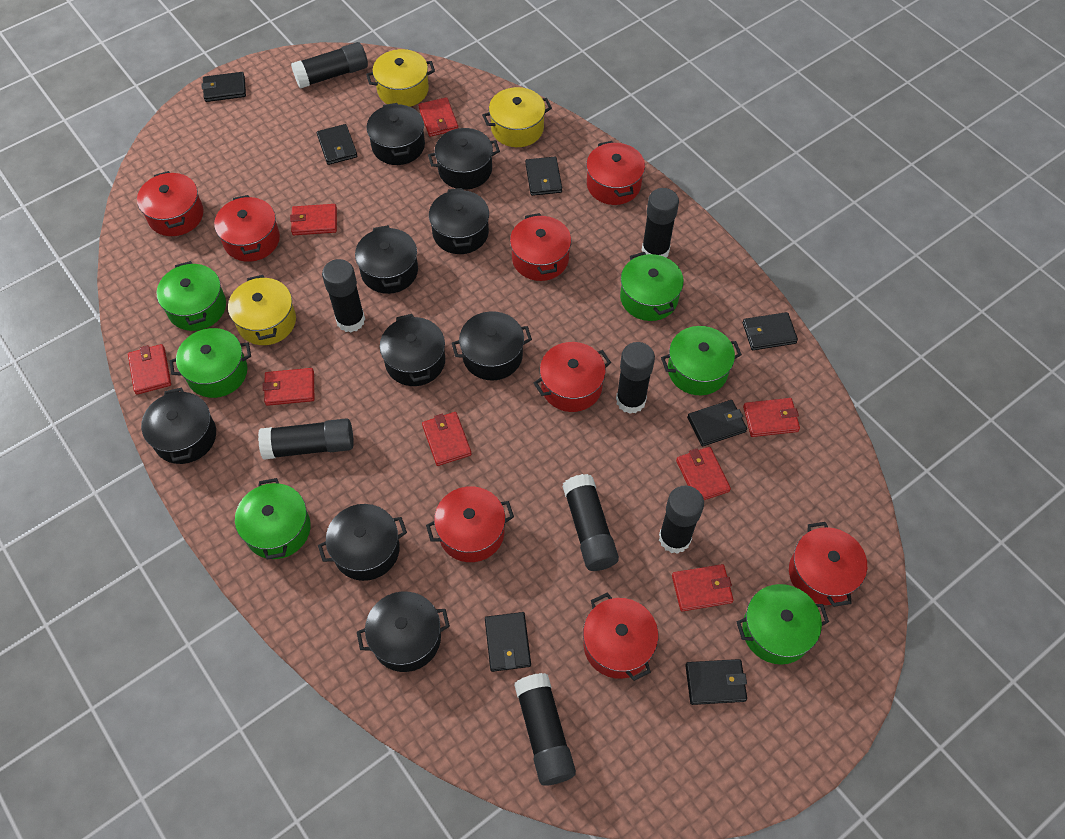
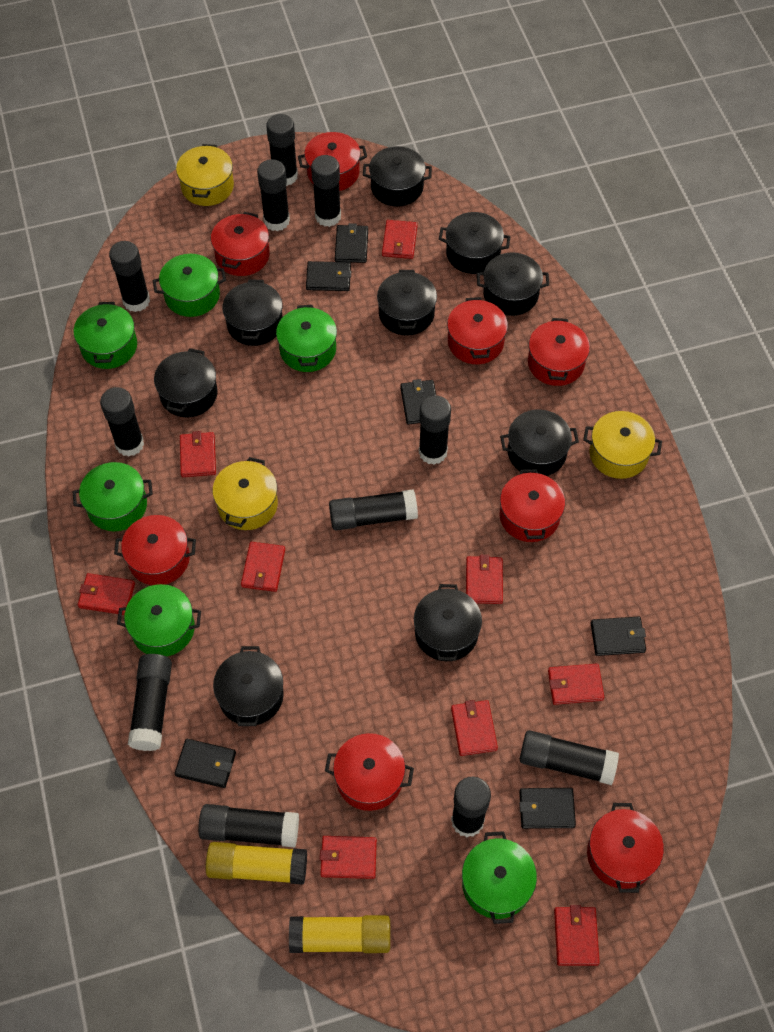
black glue stick: 8 -> 11
black wallet: 7 -> 6
red wallet: 8 -> 9
yellow glue stick: 0 -> 2

